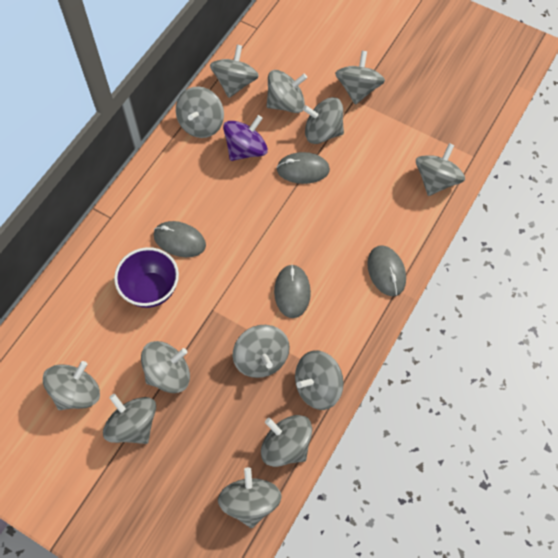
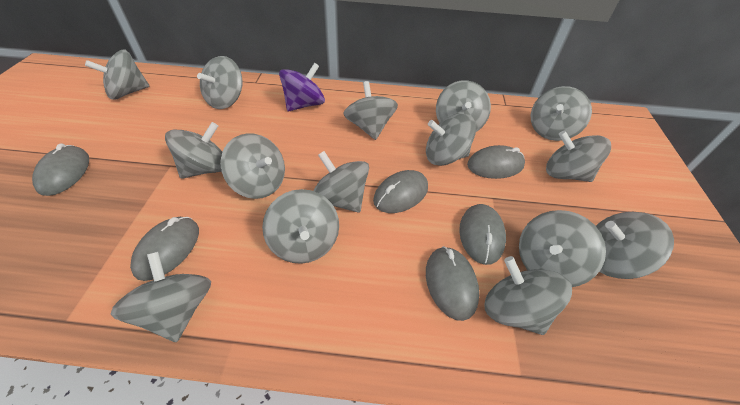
grey mouse: 4 -> 6
grey spinning top: 13 -> 15
purple bowl: 1 -> 0

